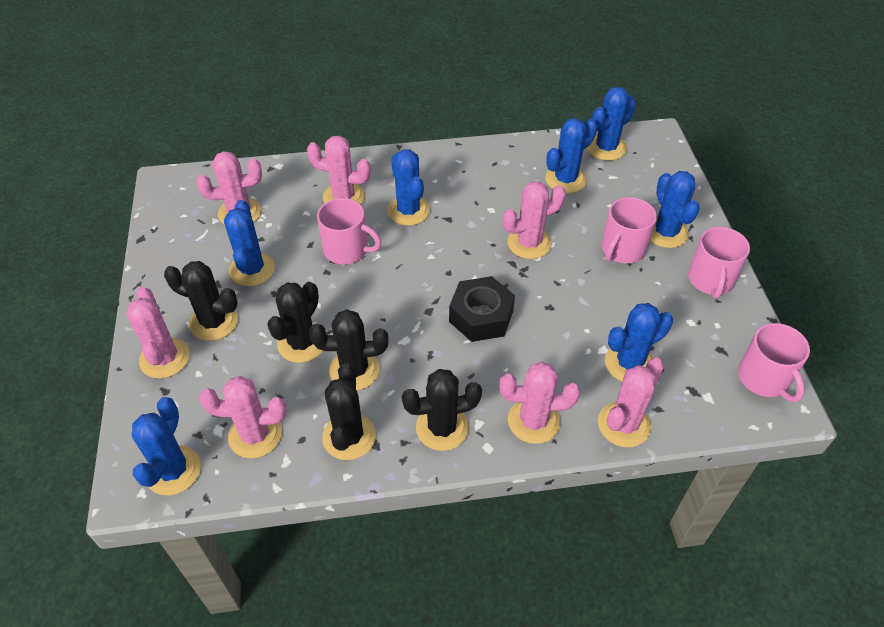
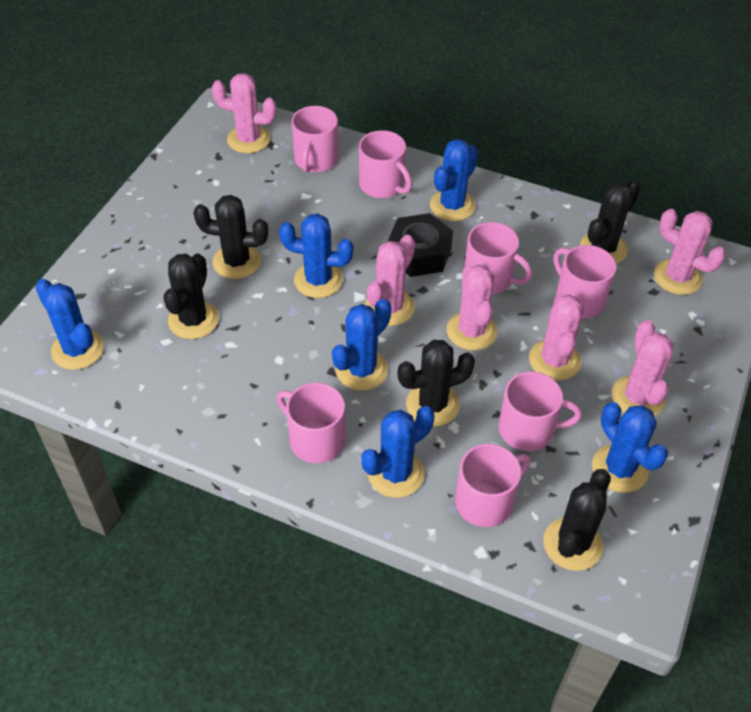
blue cactus: 7 -> 6
pink cactus: 7 -> 6
pink mug: 4 -> 7

